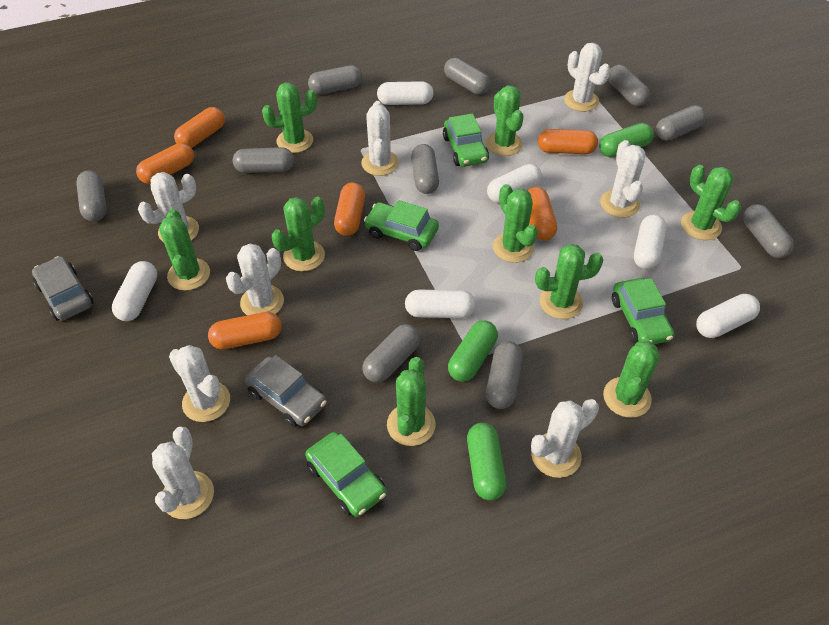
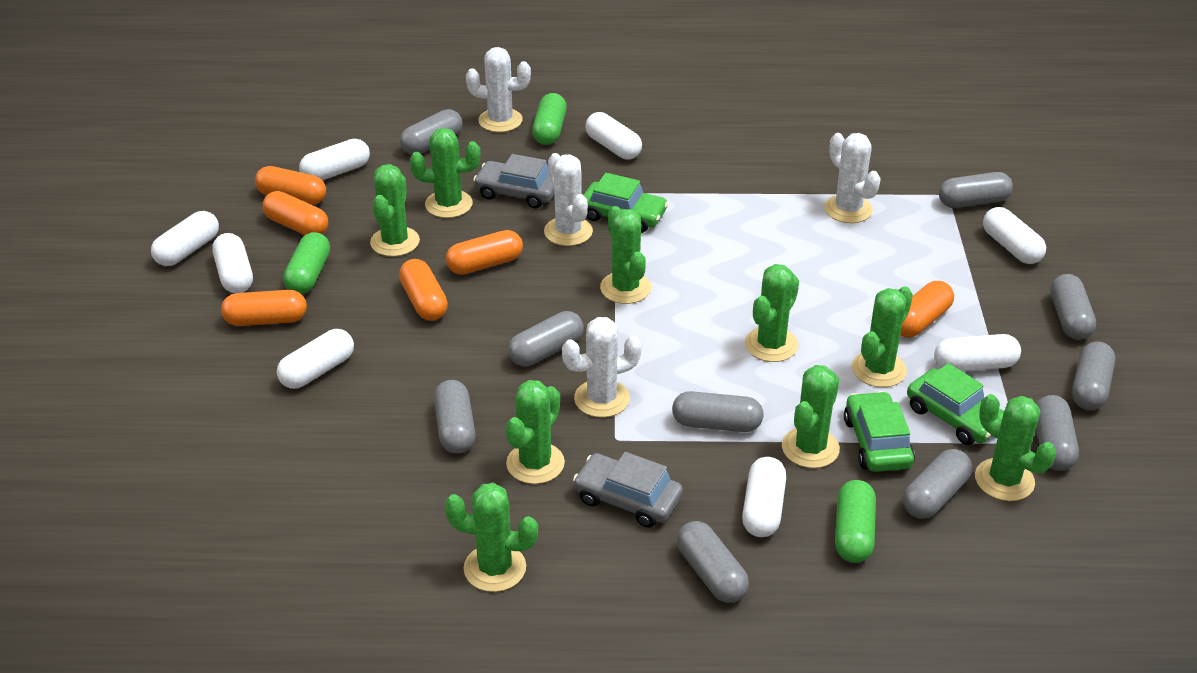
green car: 4 -> 3
white cactus: 8 -> 4
white capsule: 6 -> 8

